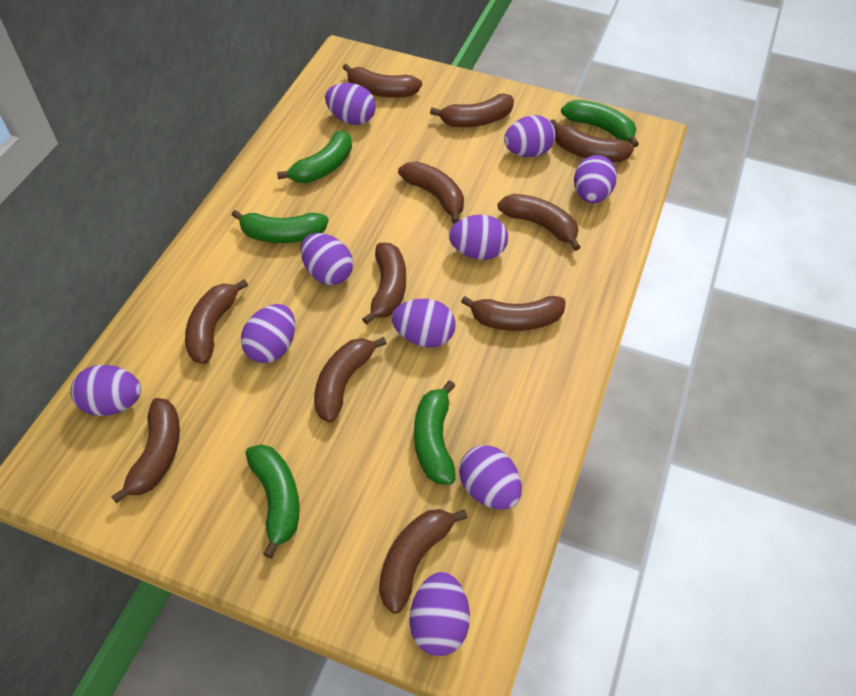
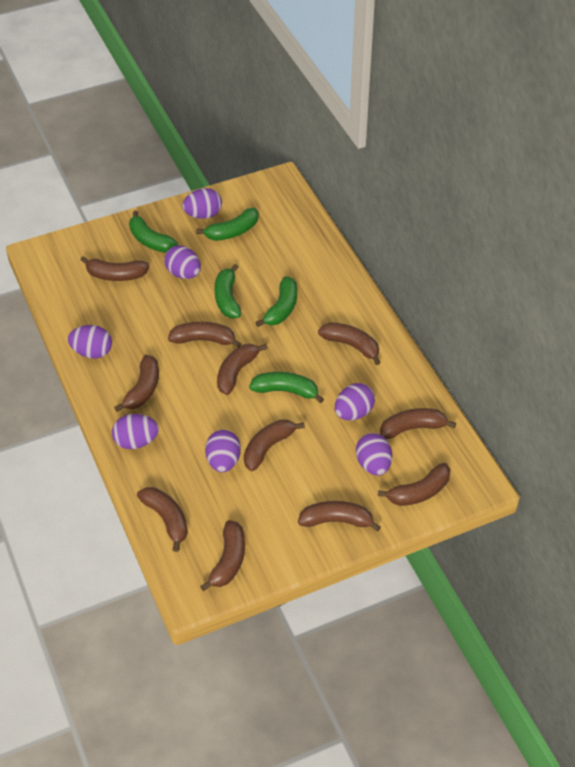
purple egg: 10 -> 7

